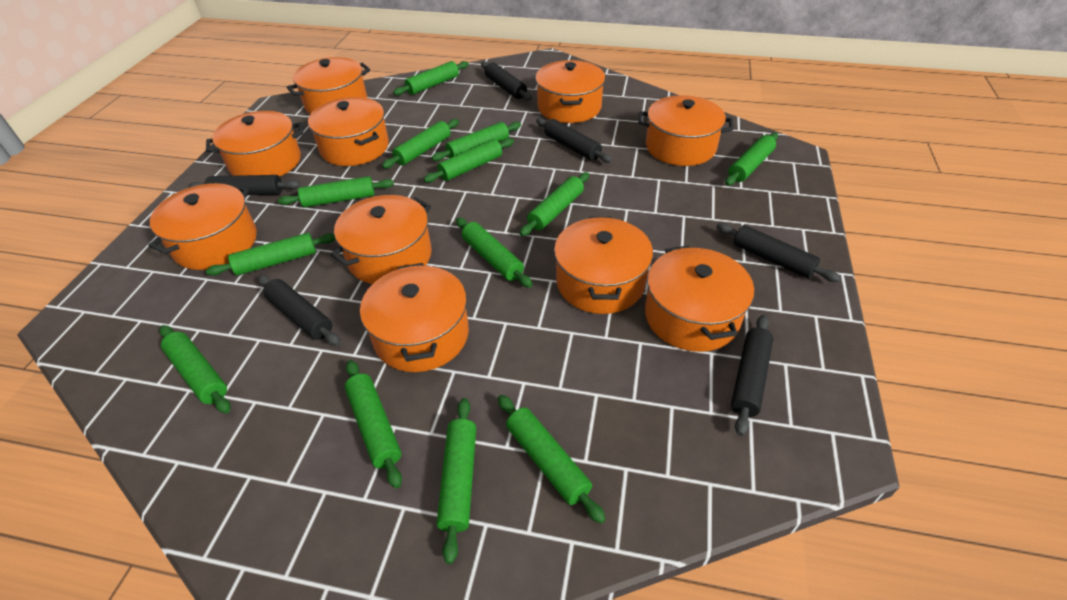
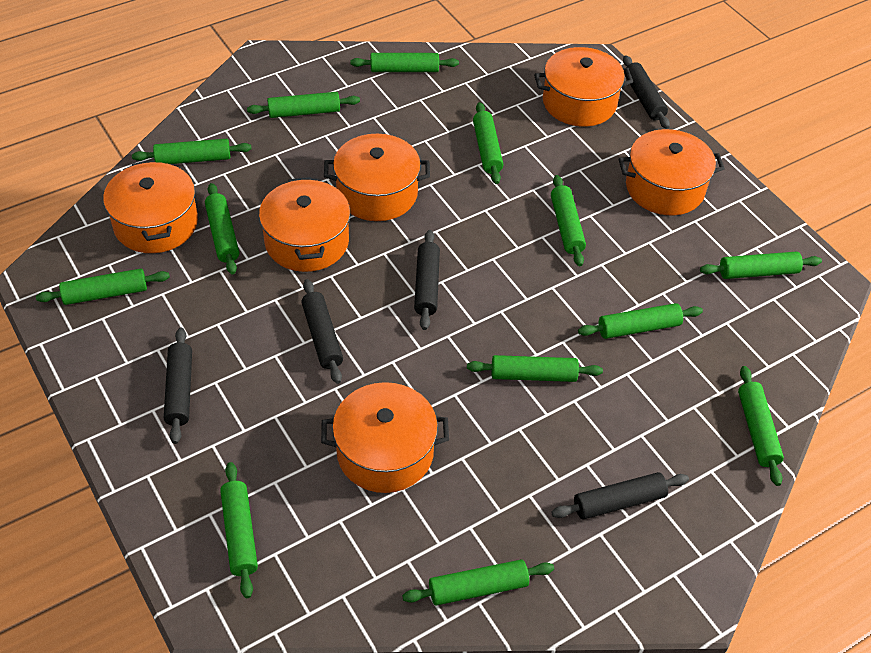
black rolling pin: 6 -> 5
orange pot: 10 -> 6

